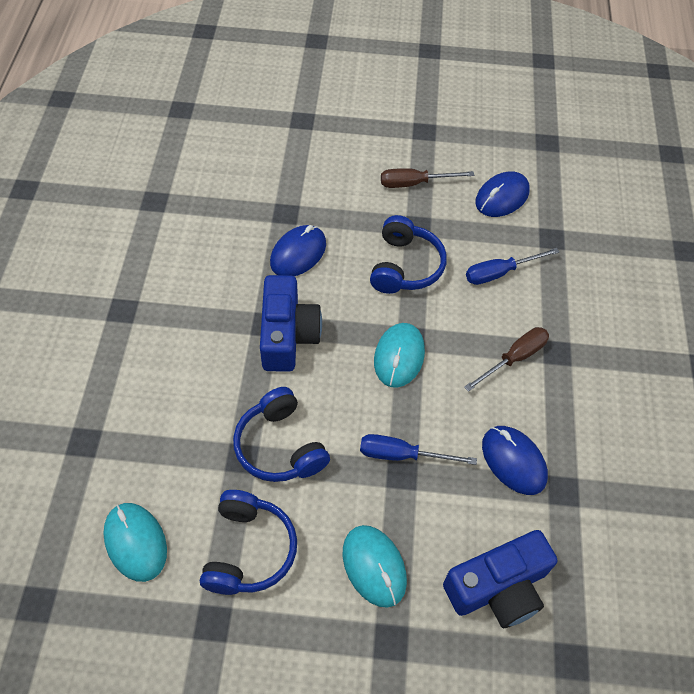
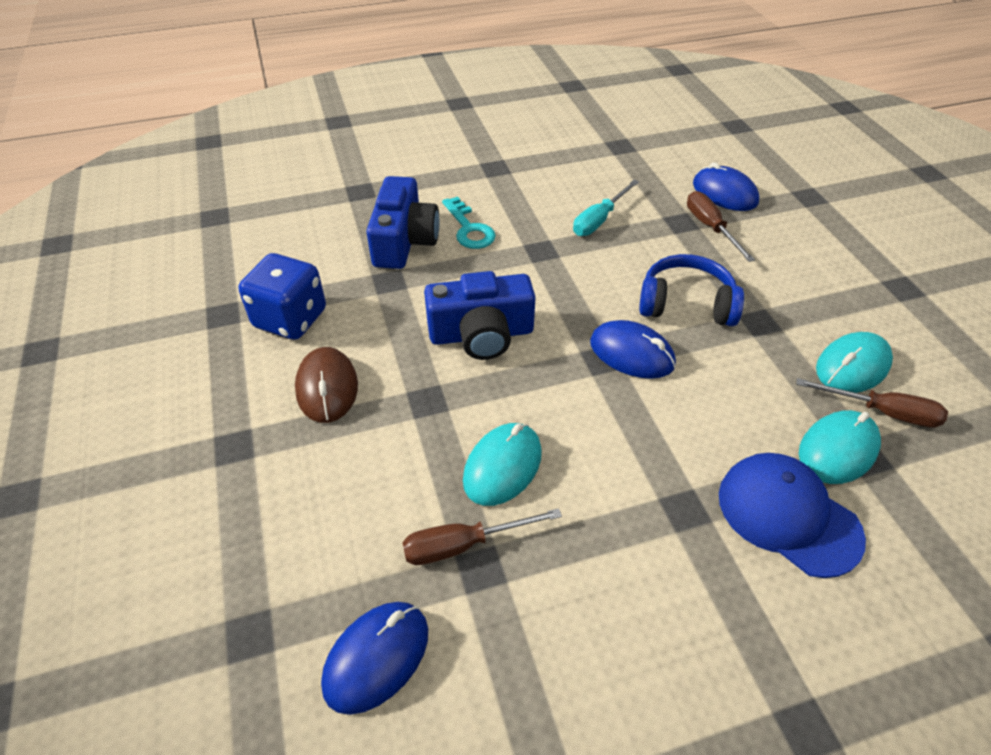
blue cap: 0 -> 1
blue dice: 0 -> 1
blue headphones: 3 -> 1
blue screwdriver: 2 -> 0
brown mouse: 0 -> 1
brown screwdriver: 2 -> 3
turquoise key: 0 -> 1
turquoise screwdriver: 0 -> 1

